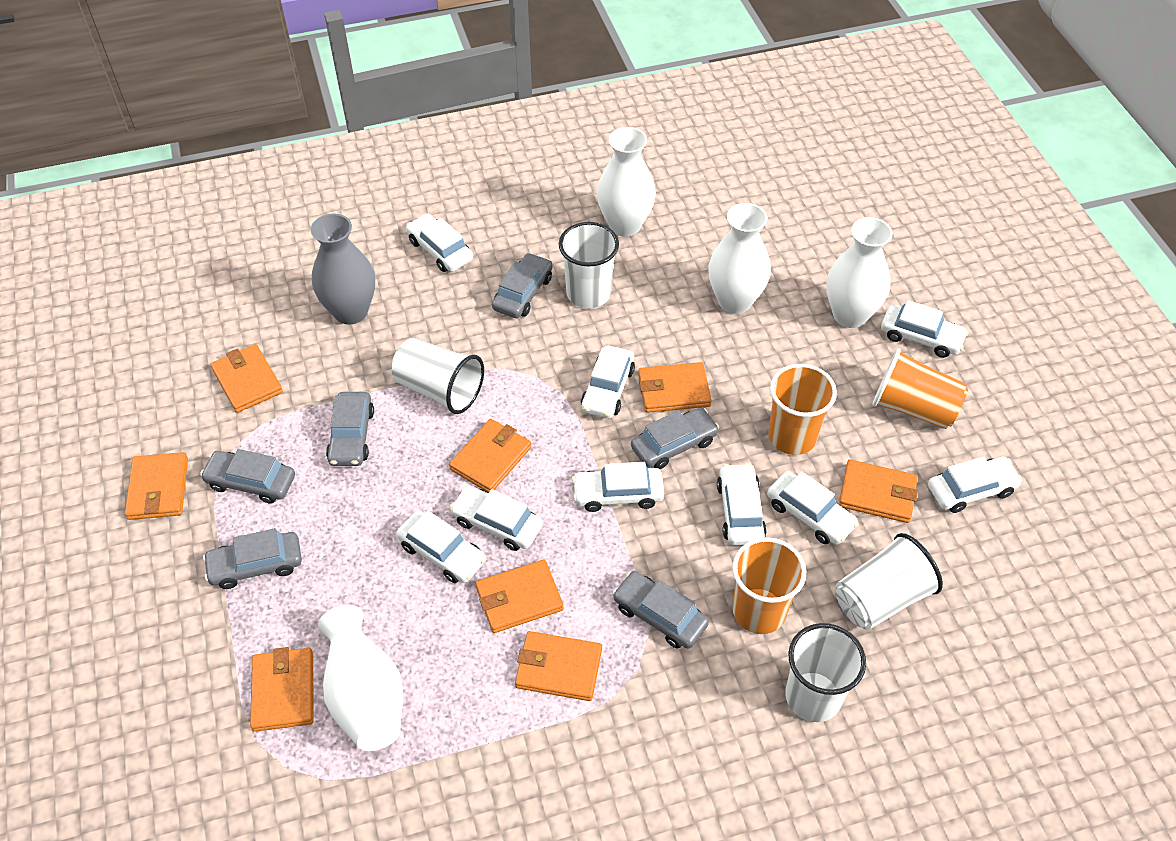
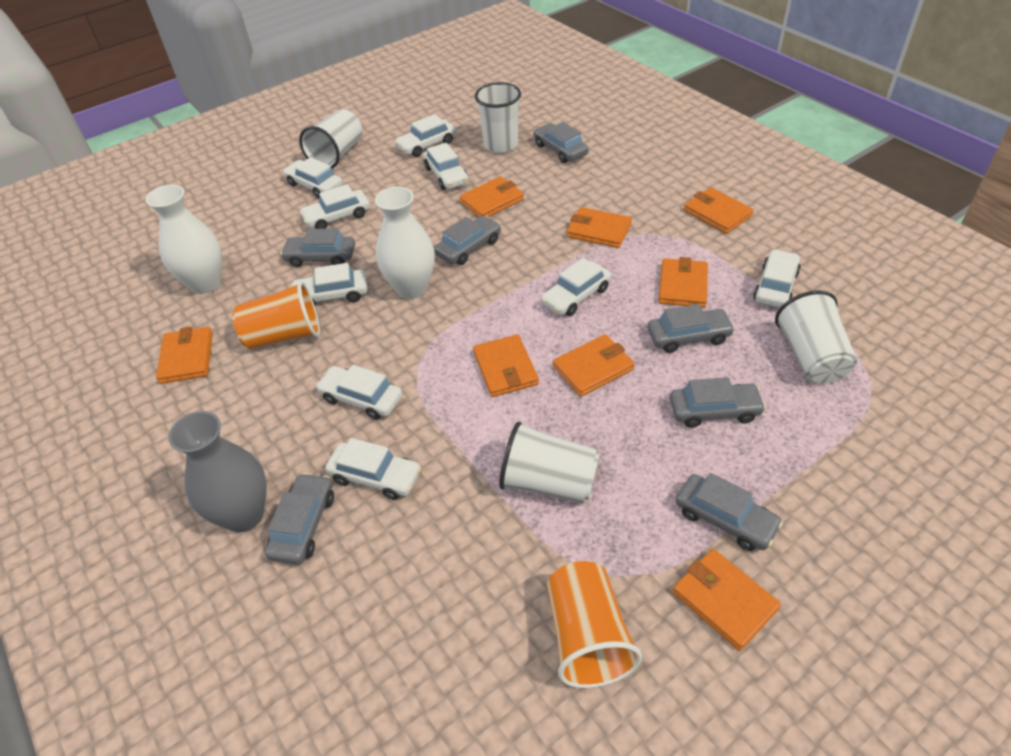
grey car: 6 -> 7
orange cup: 3 -> 2
white vase: 4 -> 2

